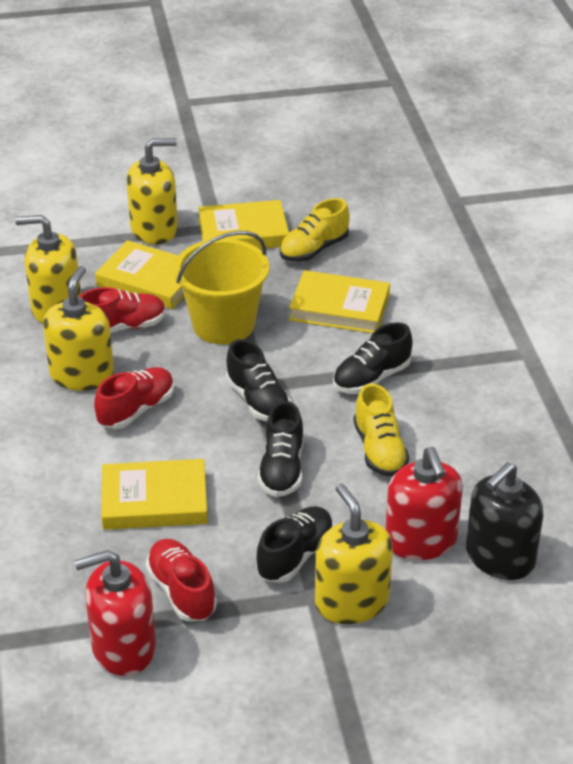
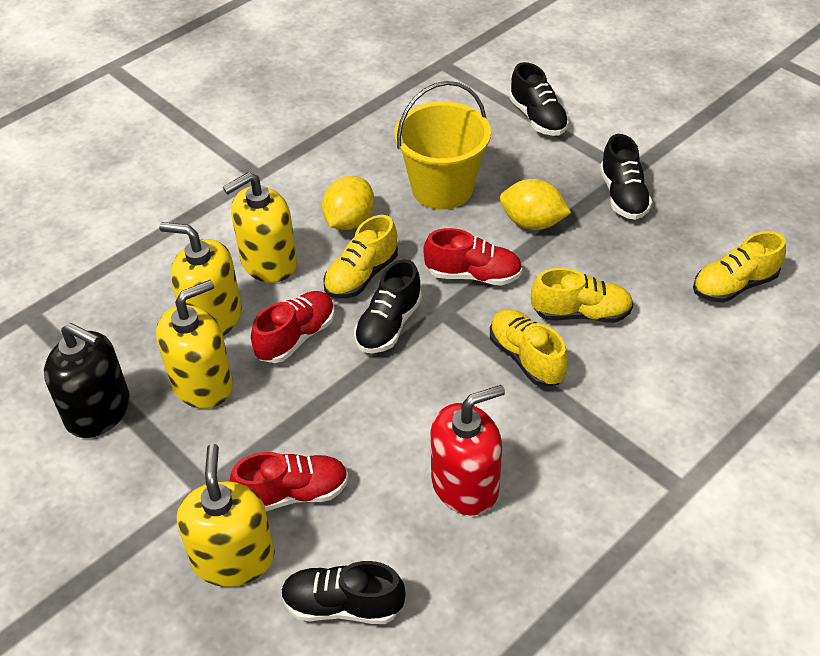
red soap dispenser: 2 -> 1
yellow book: 4 -> 0
yellow lemon: 0 -> 2
yellow shoe: 2 -> 4

